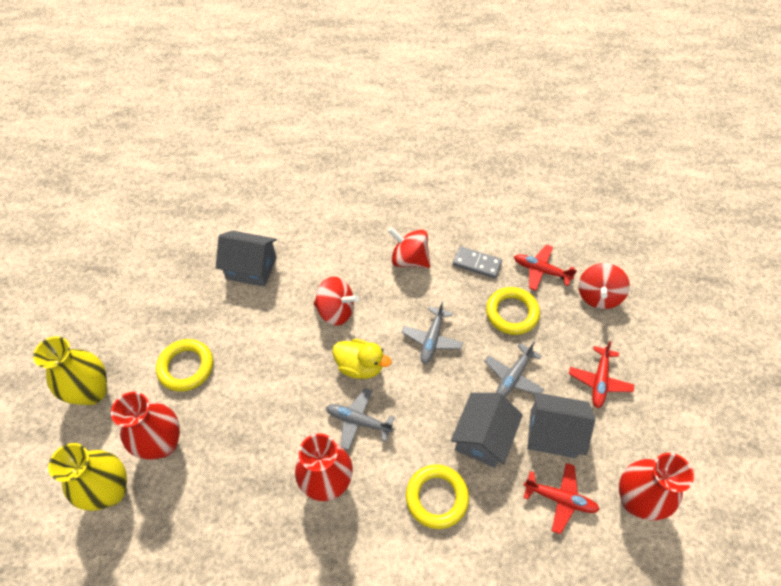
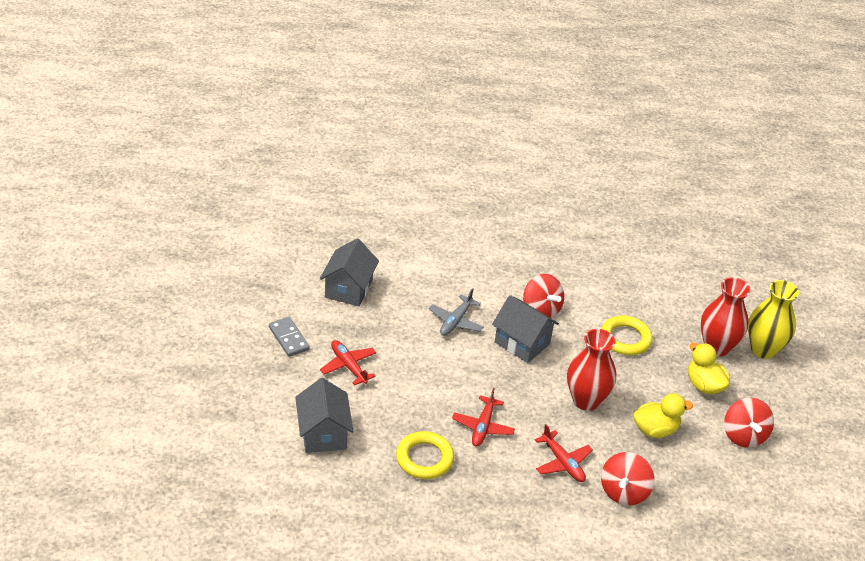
grey plane: 3 -> 1
red vase: 3 -> 2
yellow duck: 1 -> 2
yellow ring: 3 -> 2
yellow vase: 2 -> 1

